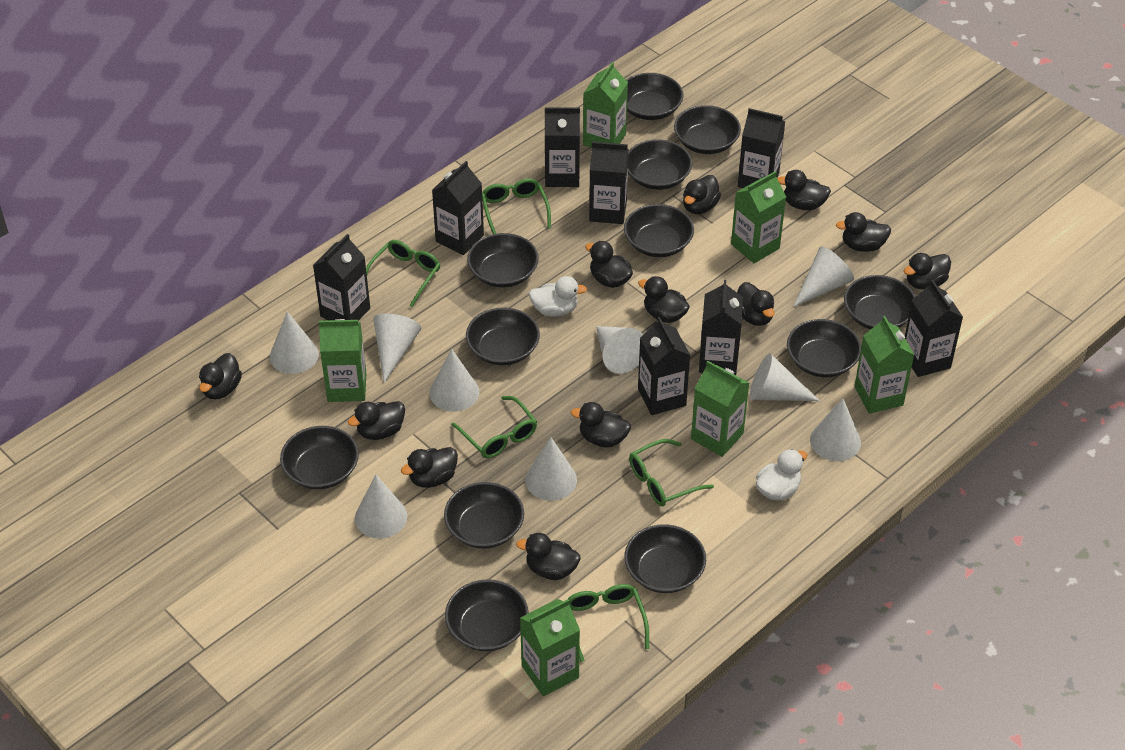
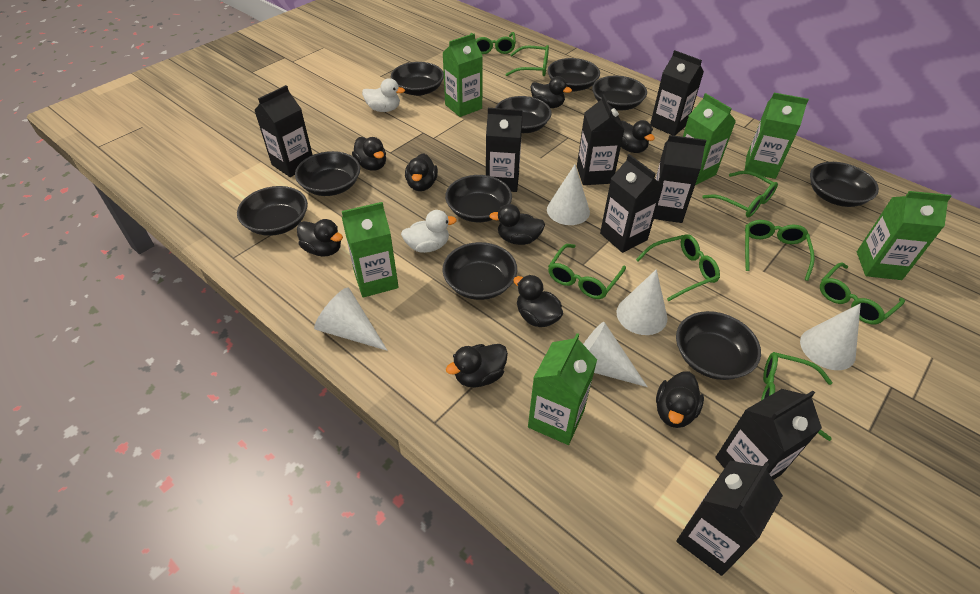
black bowl: 12 -> 10
black duck: 12 -> 9
green glasses: 5 -> 8
white cone: 9 -> 5

